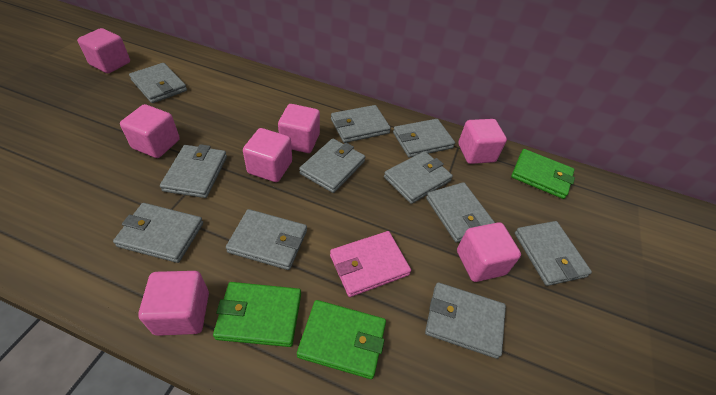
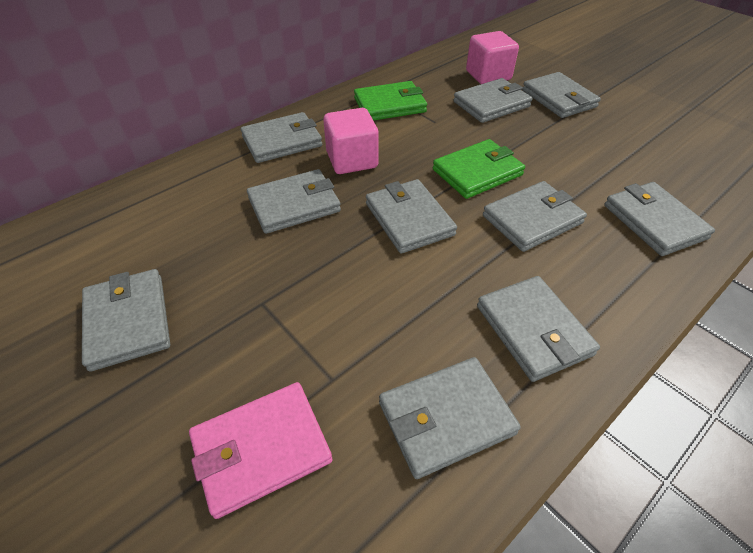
green wallet: 3 -> 2
grey wallet: 11 -> 10
pink cube: 7 -> 2

